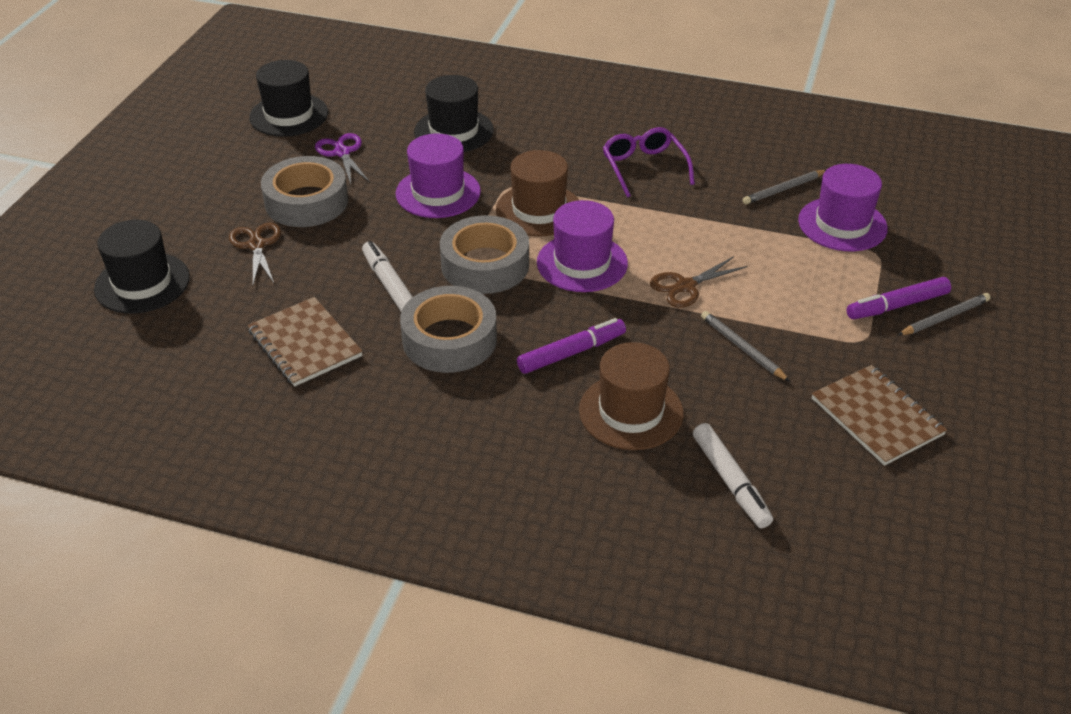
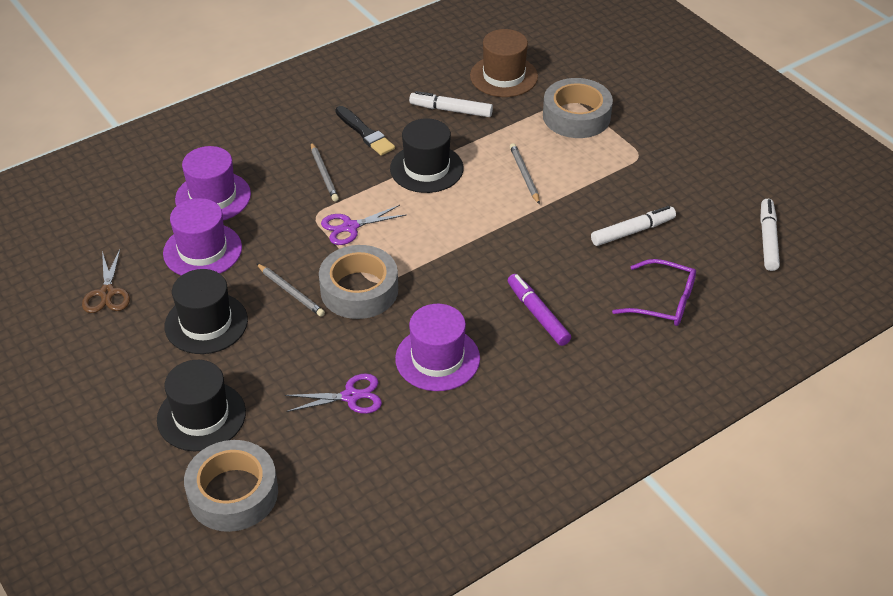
black brush: 0 -> 1
brown hat: 2 -> 1
brown notebook: 2 -> 0
brown scissors: 2 -> 1
purple marker: 2 -> 1
purple scissors: 1 -> 2
white marker: 2 -> 3

